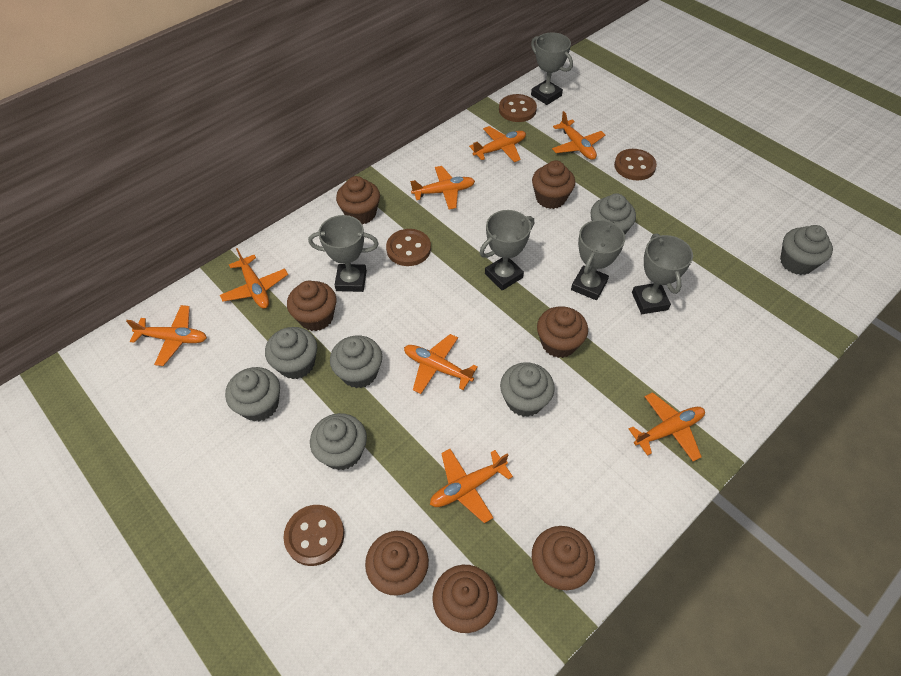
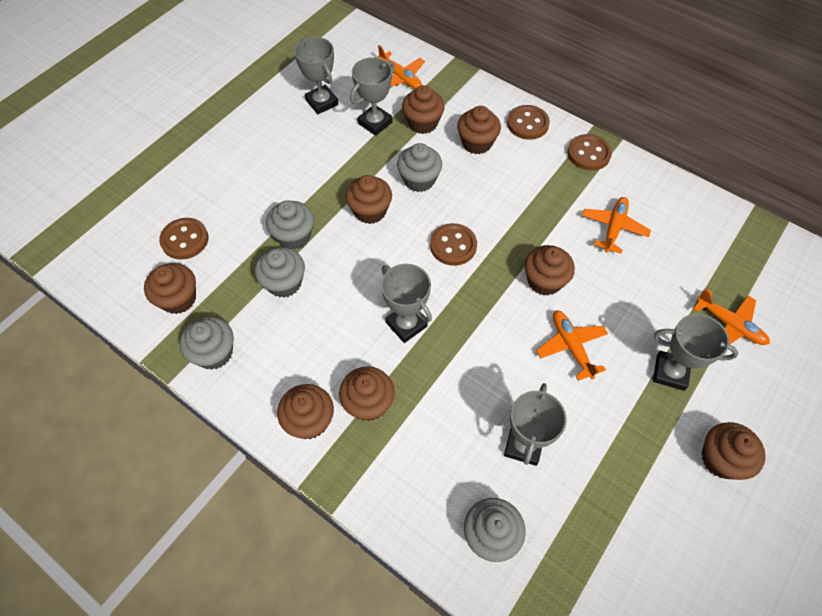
brown cupcake: 7 -> 8
grey cupcake: 7 -> 5
orange plane: 8 -> 4

